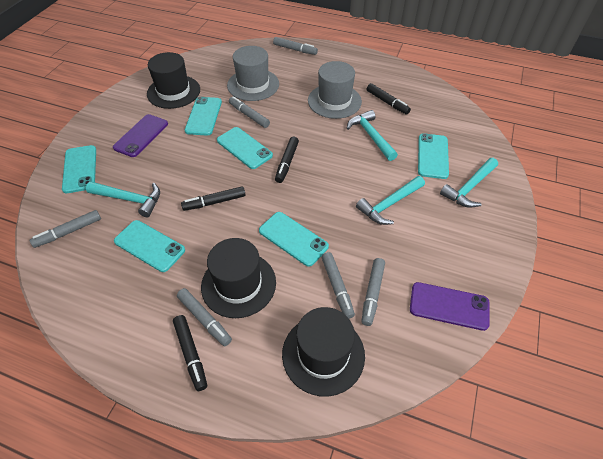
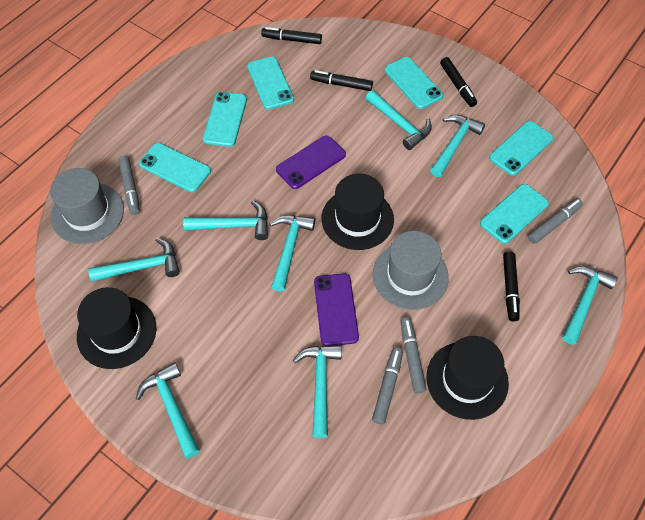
grey marker: 6 -> 4
turquoise hammer: 4 -> 8

